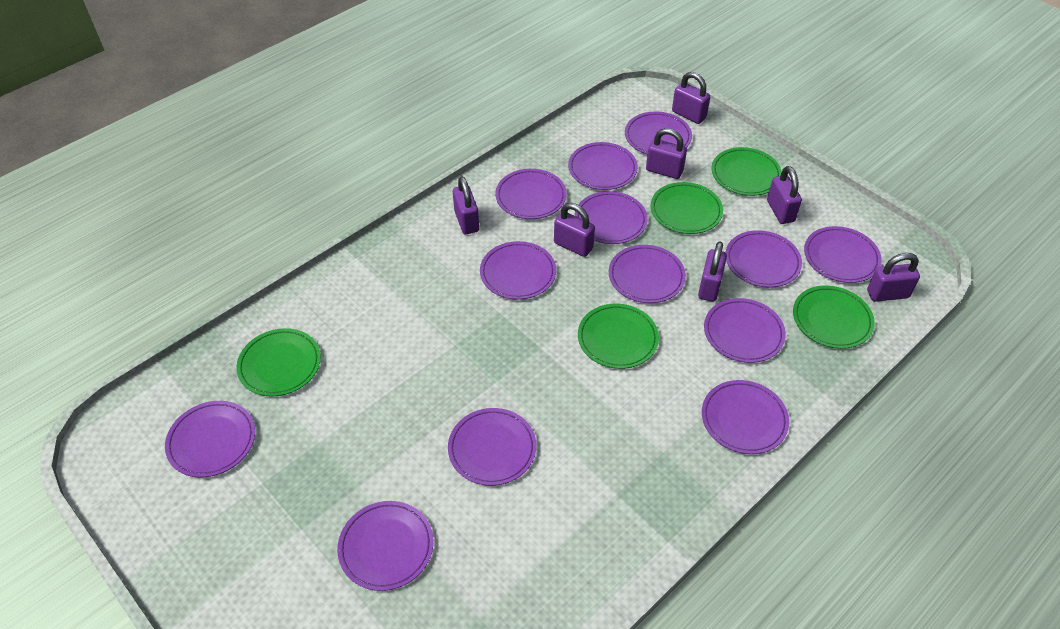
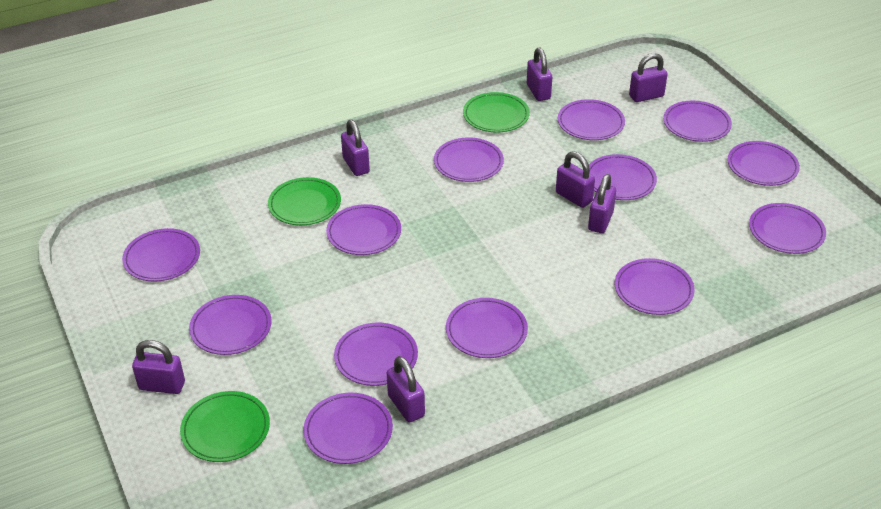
green plate: 5 -> 3

